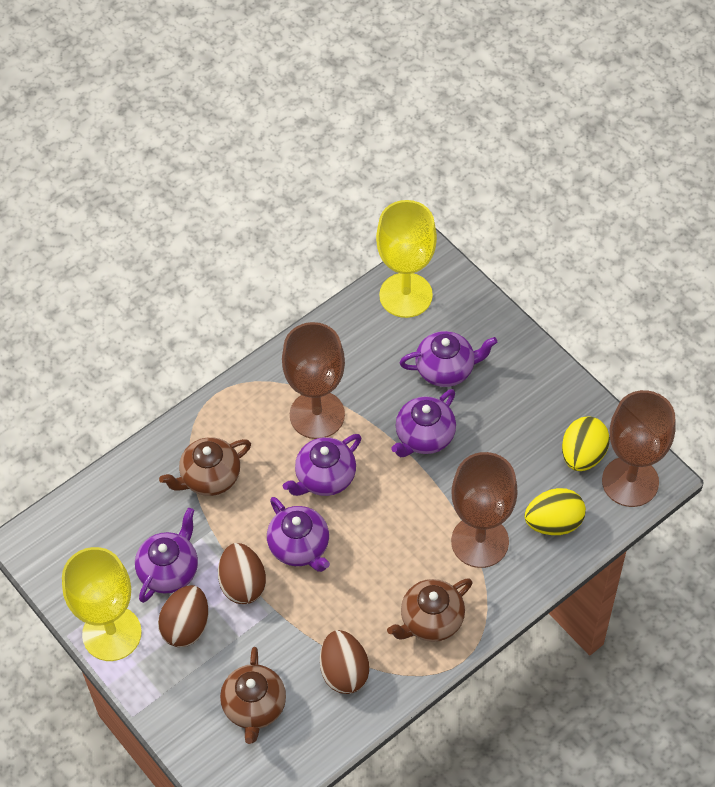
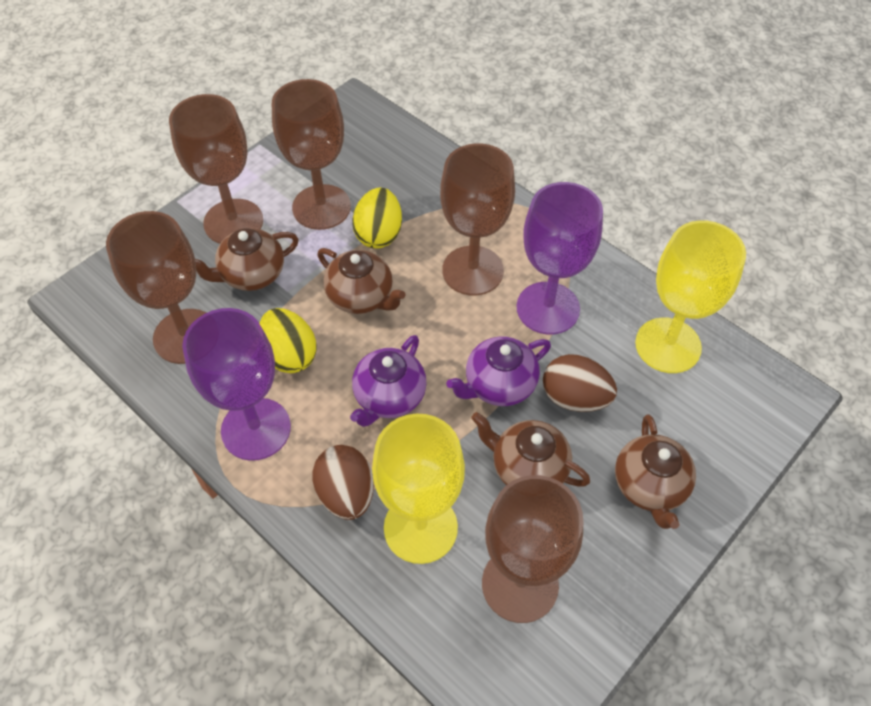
brown egg: 3 -> 2
brown goblet: 3 -> 5
brown teapot: 3 -> 4
purple goblet: 0 -> 2
purple teapot: 5 -> 2

